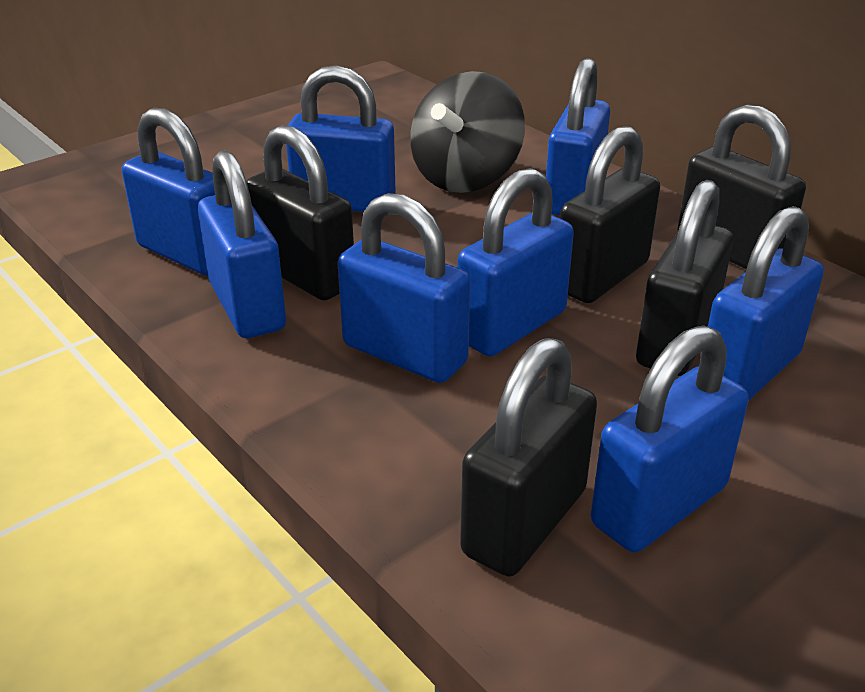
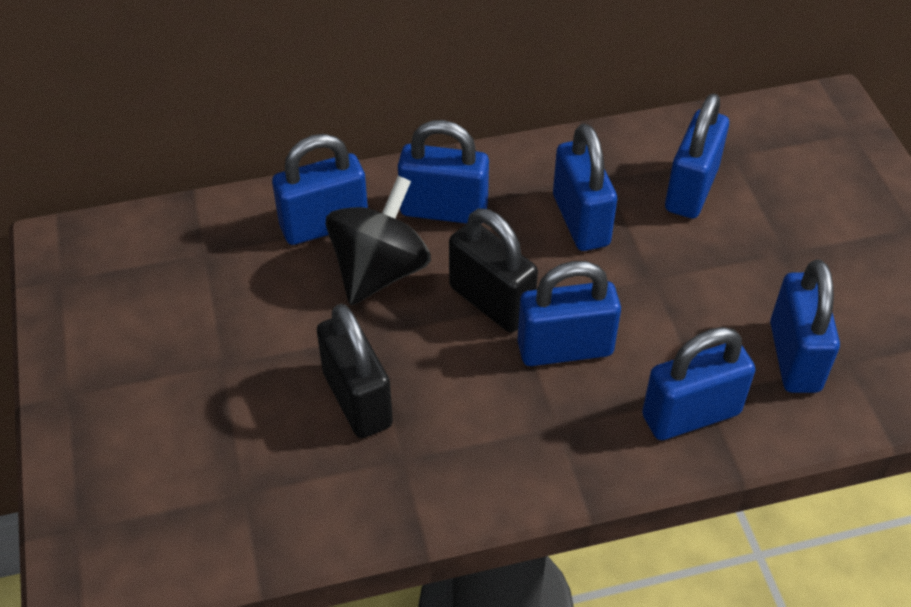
black padlock: 5 -> 2
blue padlock: 8 -> 7

